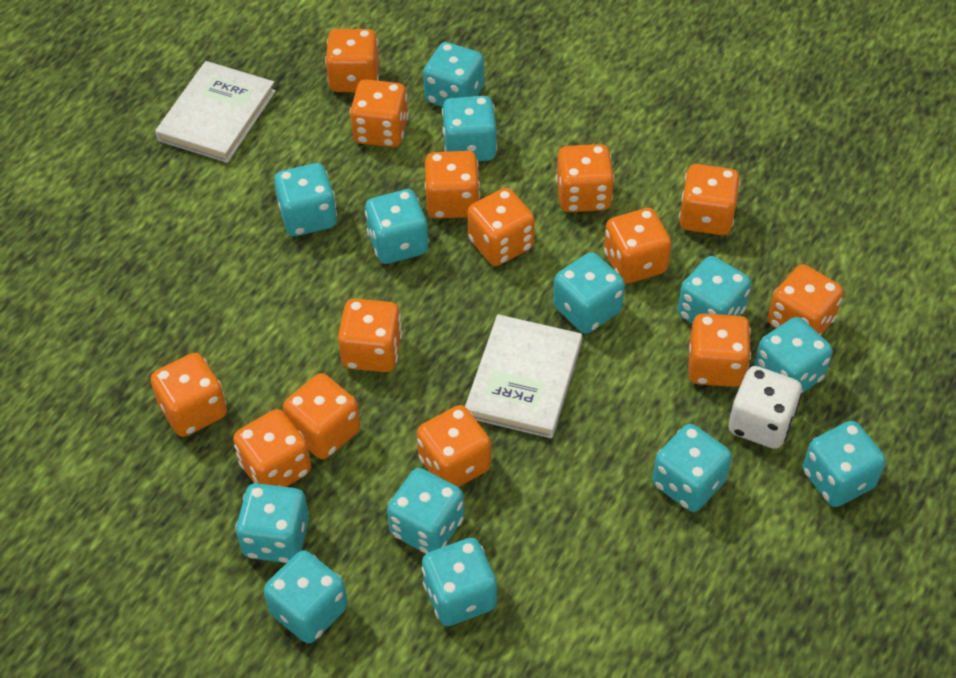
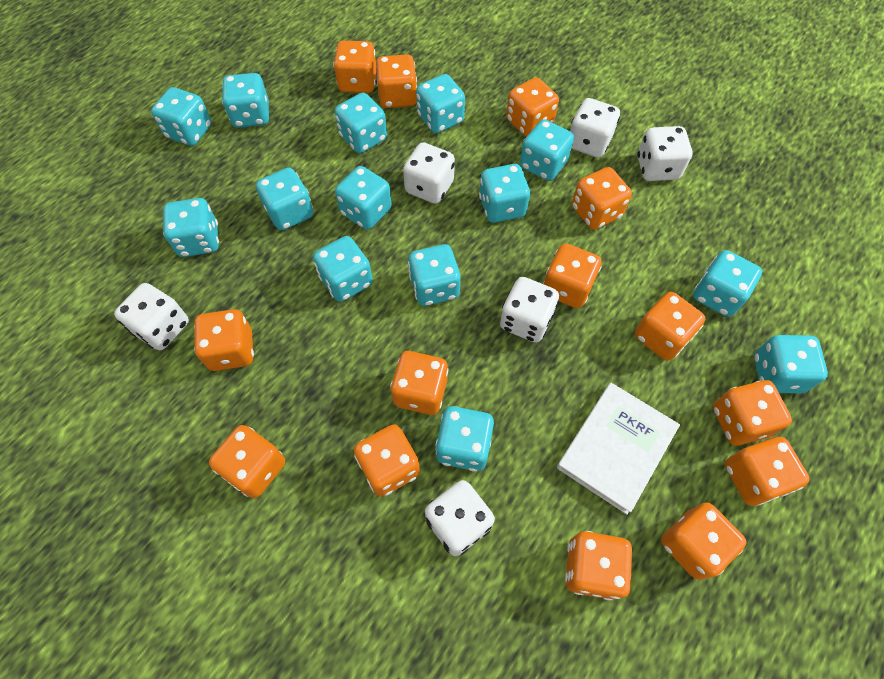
turquoise dice: 13 -> 14
white book: 2 -> 1
white dice: 1 -> 6

